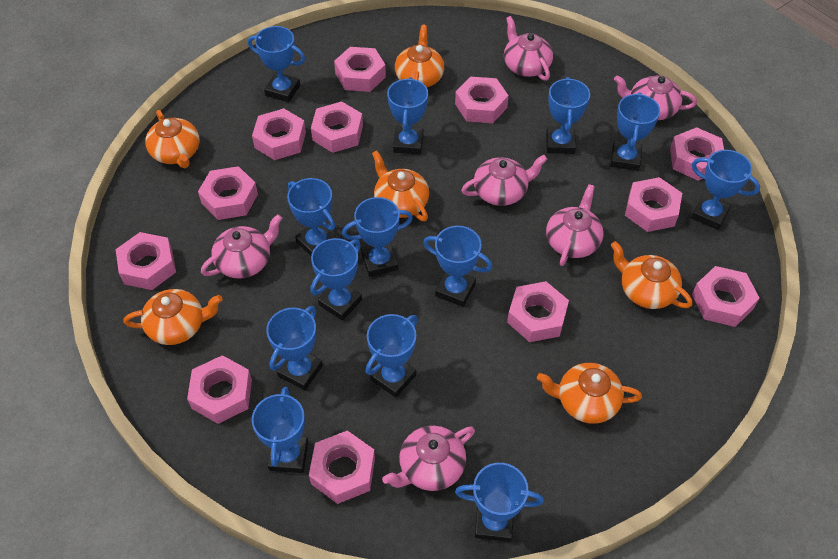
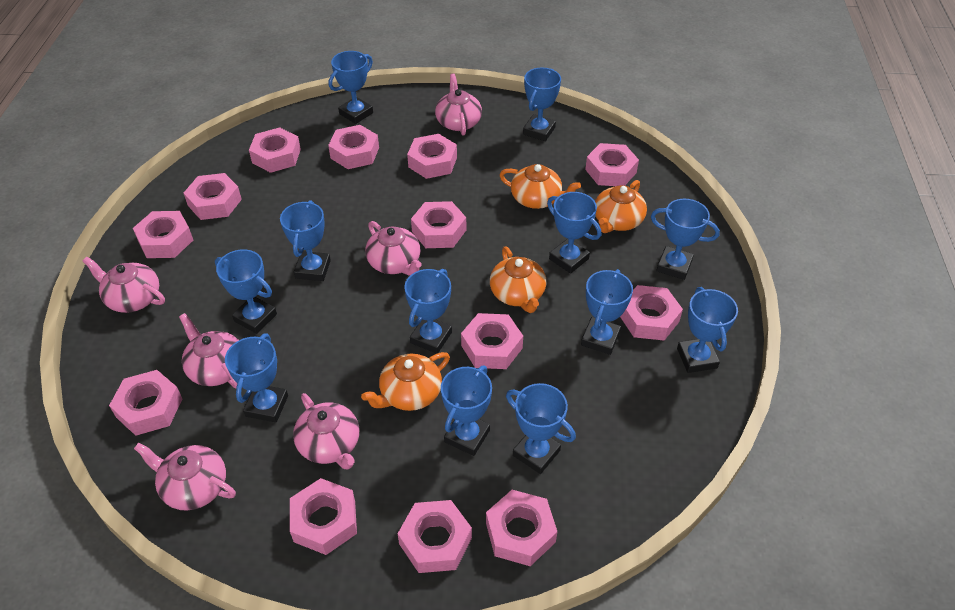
blue trophy: 13 -> 12
orange teapot: 6 -> 4
pink nut: 12 -> 13

